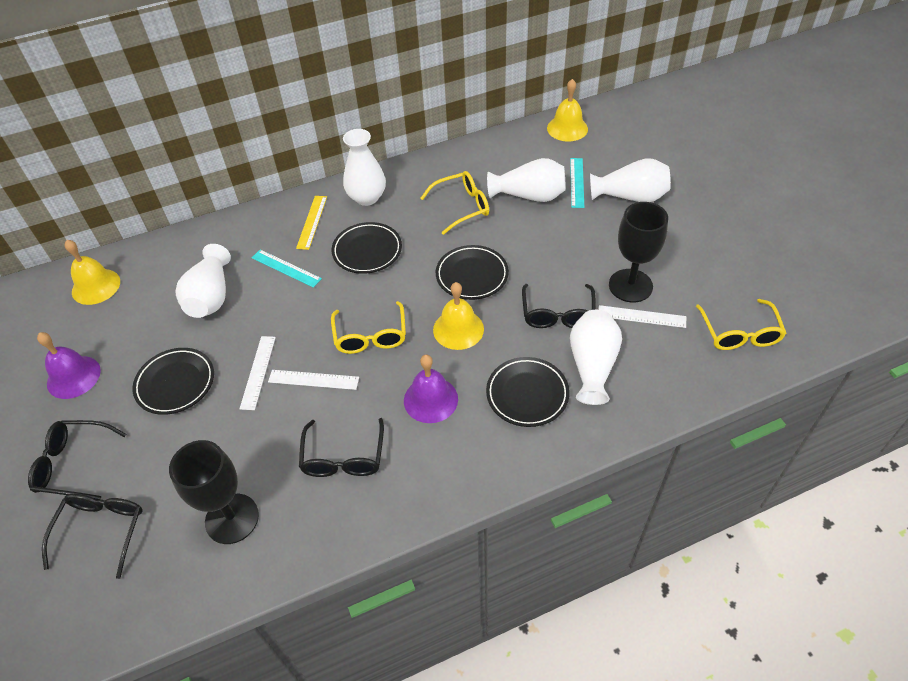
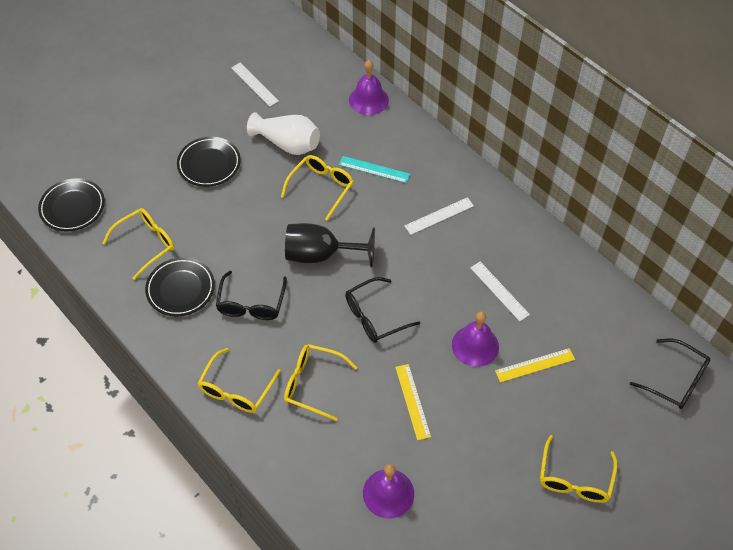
black glasses: 4 -> 3
black goblet: 2 -> 1
black plate: 4 -> 3
purple bell: 2 -> 3
turquoise ruler: 2 -> 1
white vase: 5 -> 1
yellow bell: 3 -> 0
yellow glasses: 3 -> 5
yellow ruler: 1 -> 2

